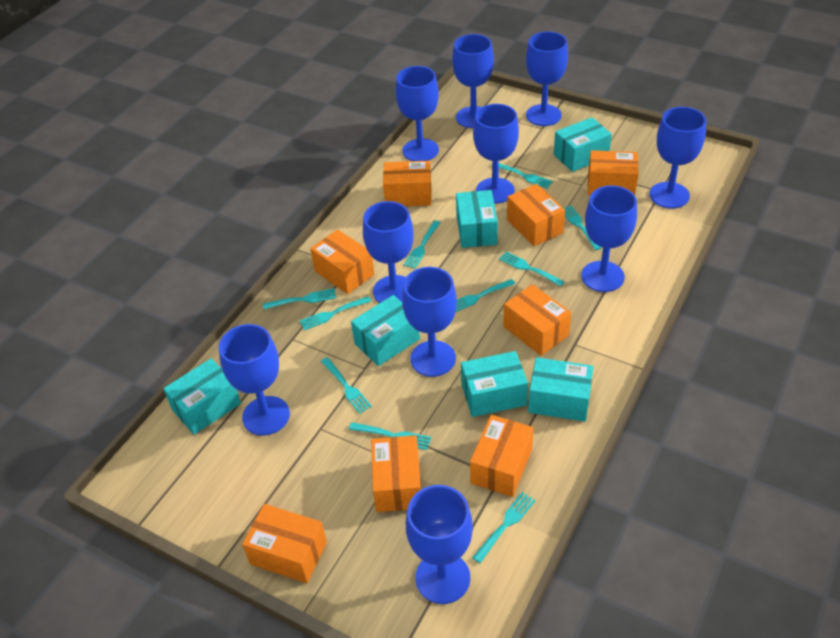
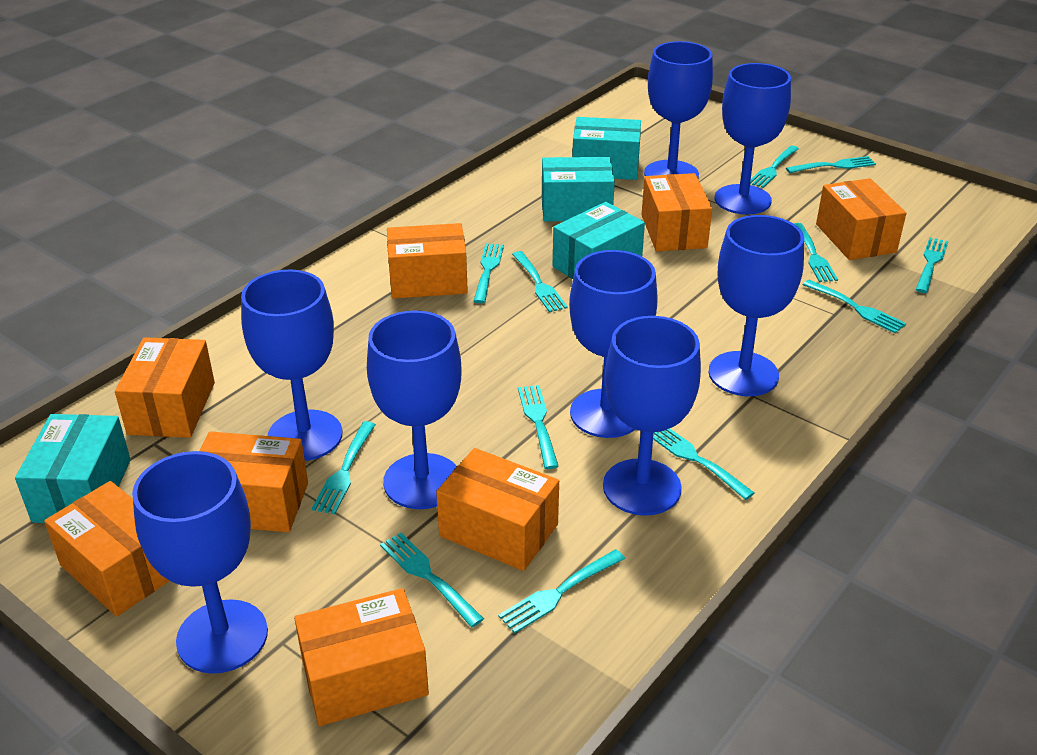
blue goblet: 10 -> 8
turquoise box: 6 -> 4
turquoise fork: 10 -> 12

